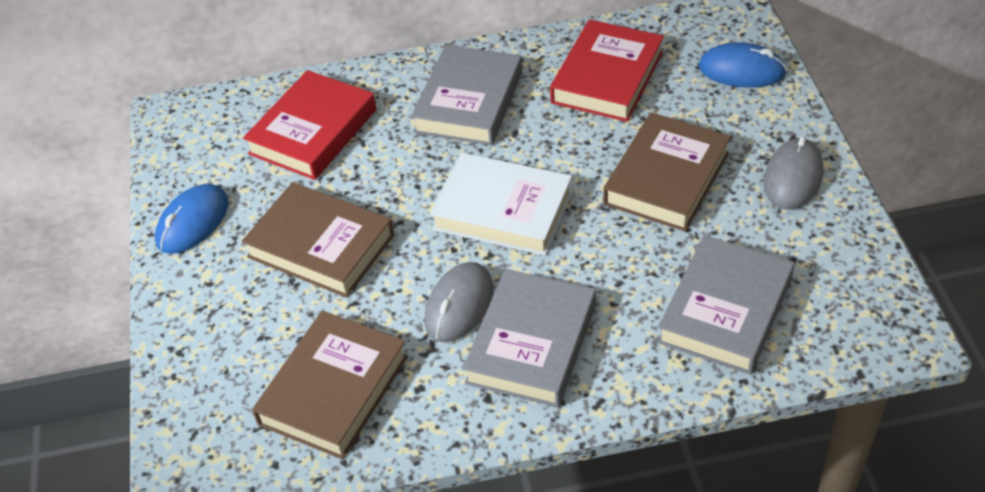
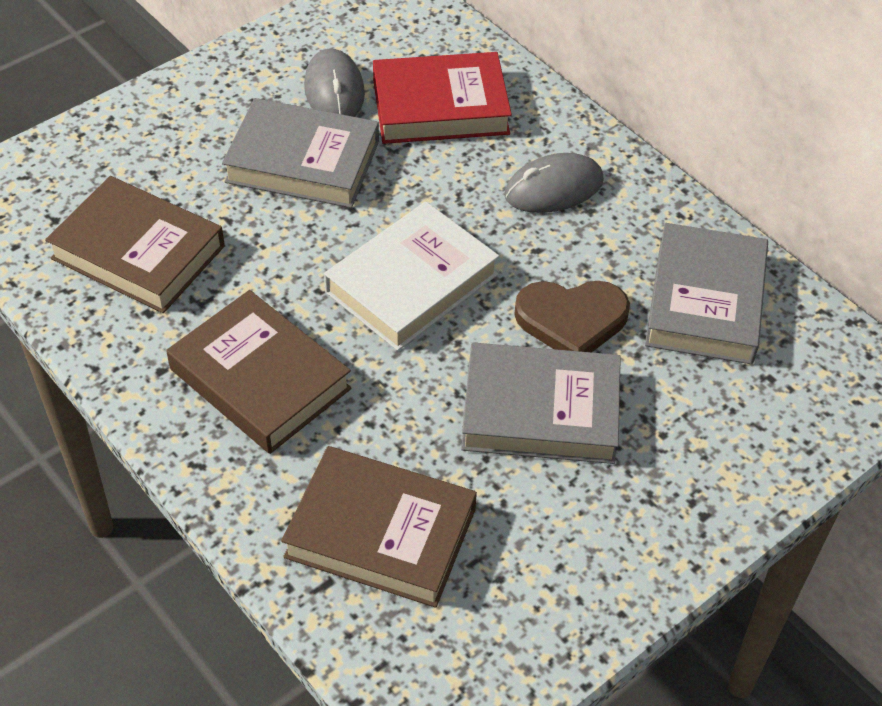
blue mouse: 2 -> 0
brown heart: 0 -> 1
red book: 2 -> 1

